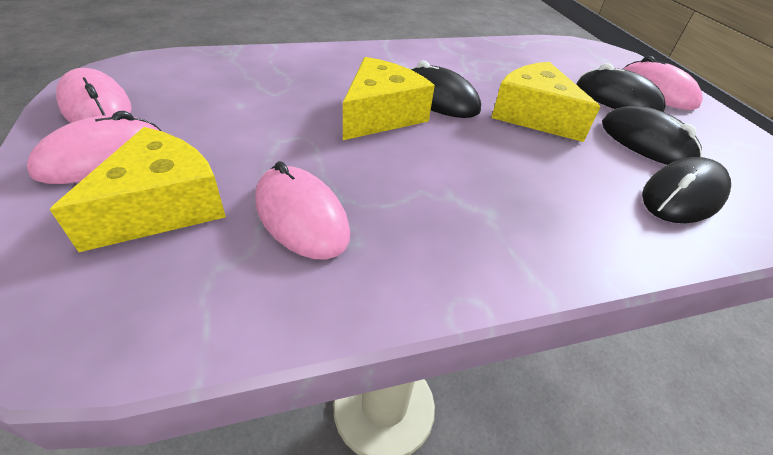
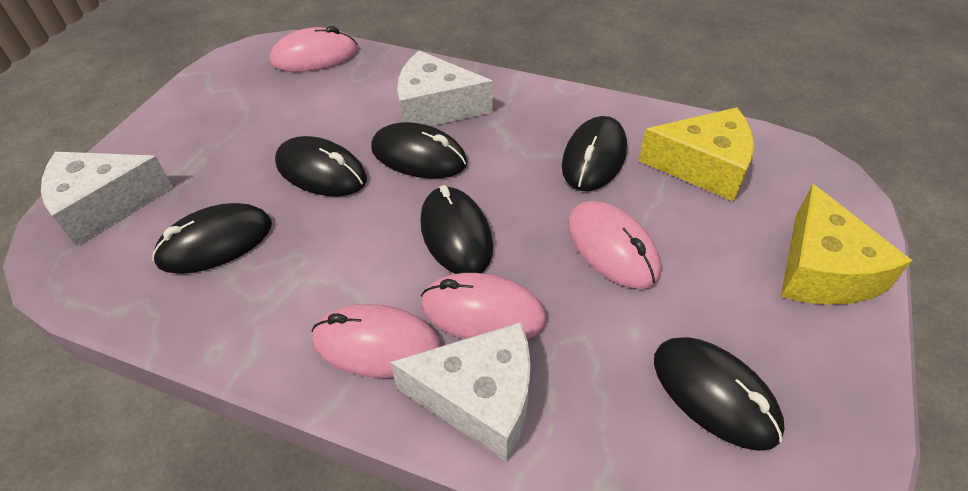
black mouse: 4 -> 6
white cheese: 0 -> 3
yellow cheese: 3 -> 2

